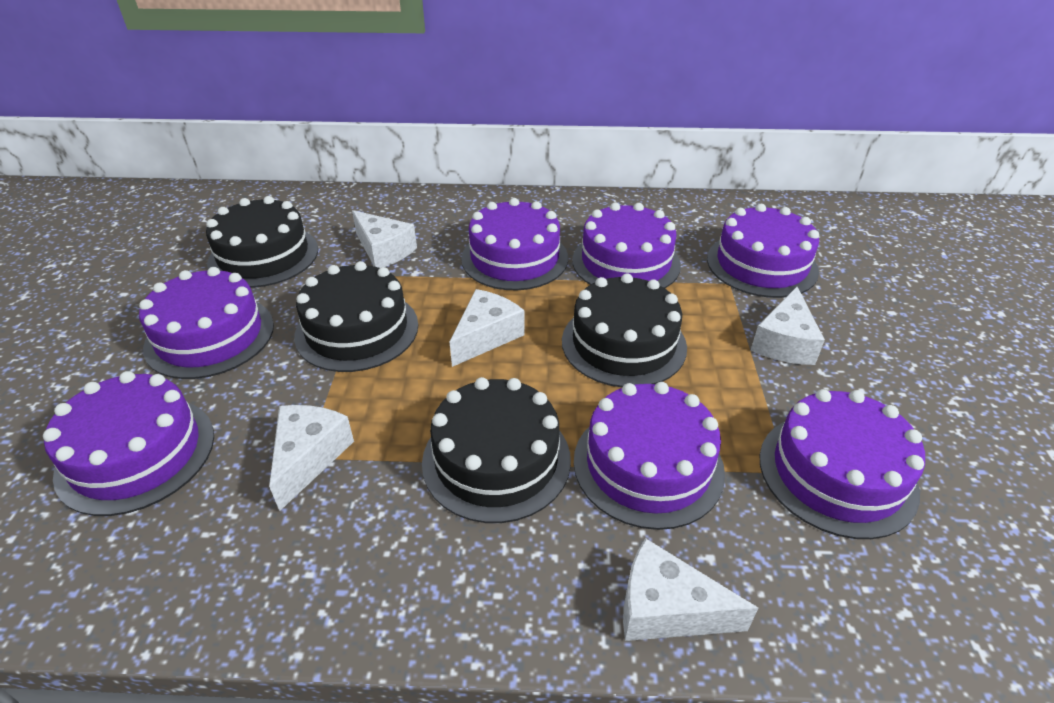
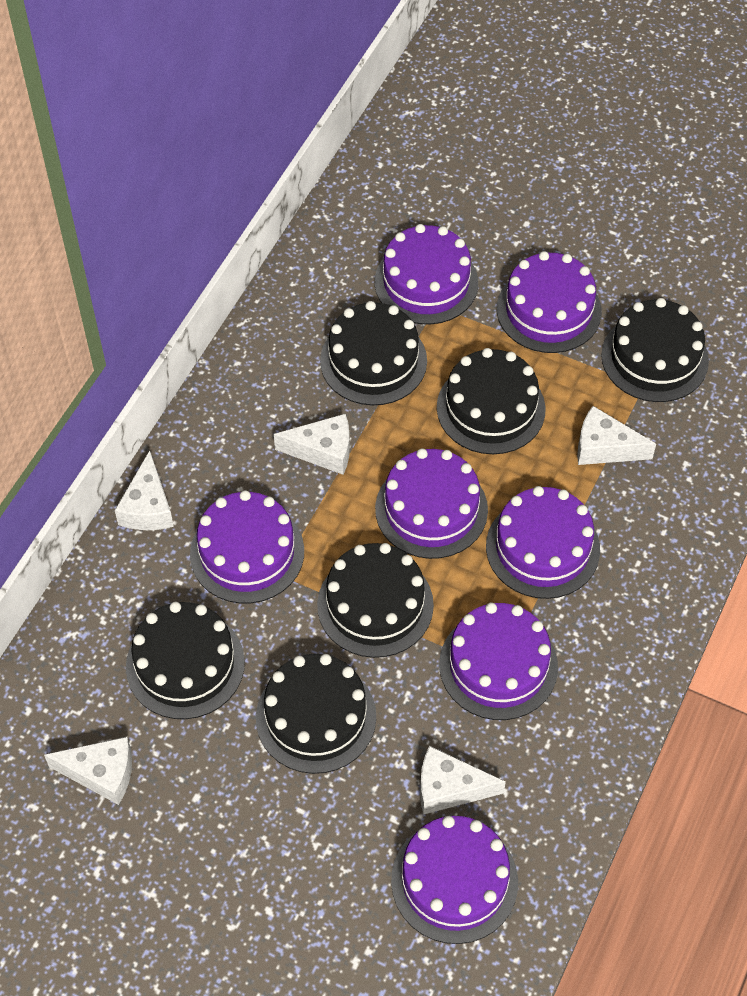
black cake: 4 -> 6

